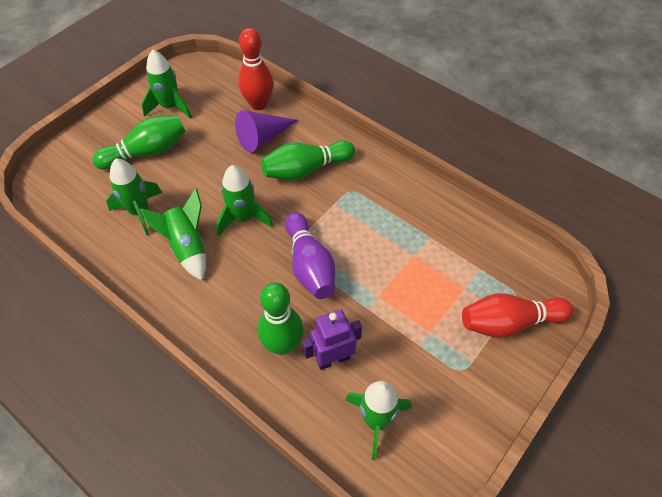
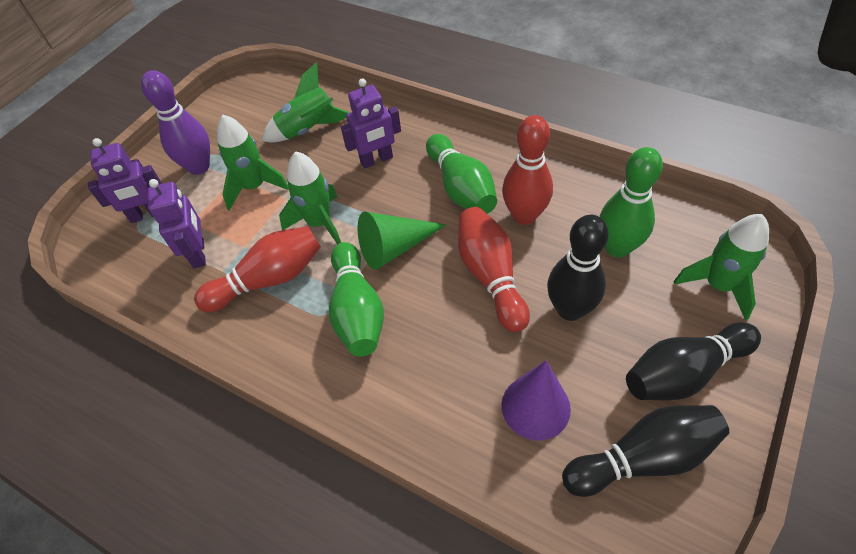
black bowling pin: 0 -> 3
green cone: 0 -> 1
green rocket: 5 -> 4
purple robot: 1 -> 3
red bowling pin: 2 -> 3

